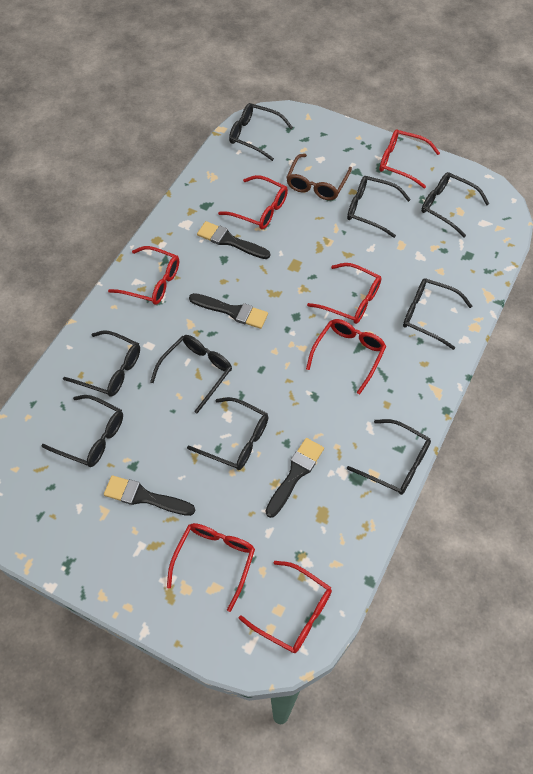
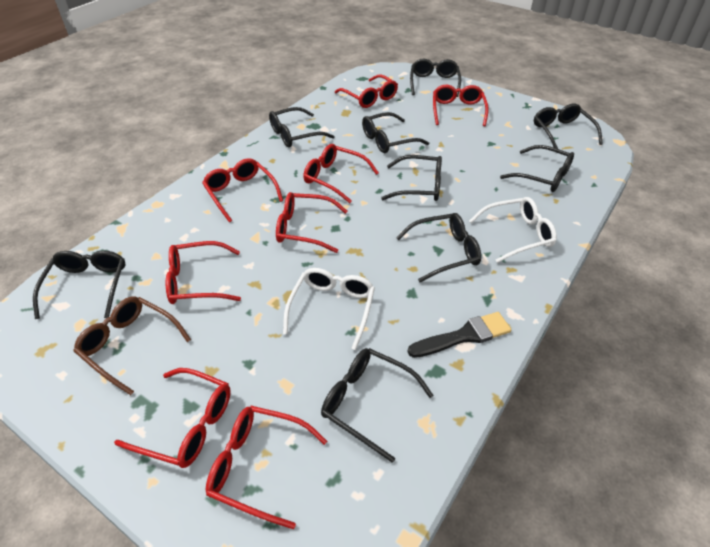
black brush: 4 -> 1
red glasses: 7 -> 8
white glasses: 0 -> 2

